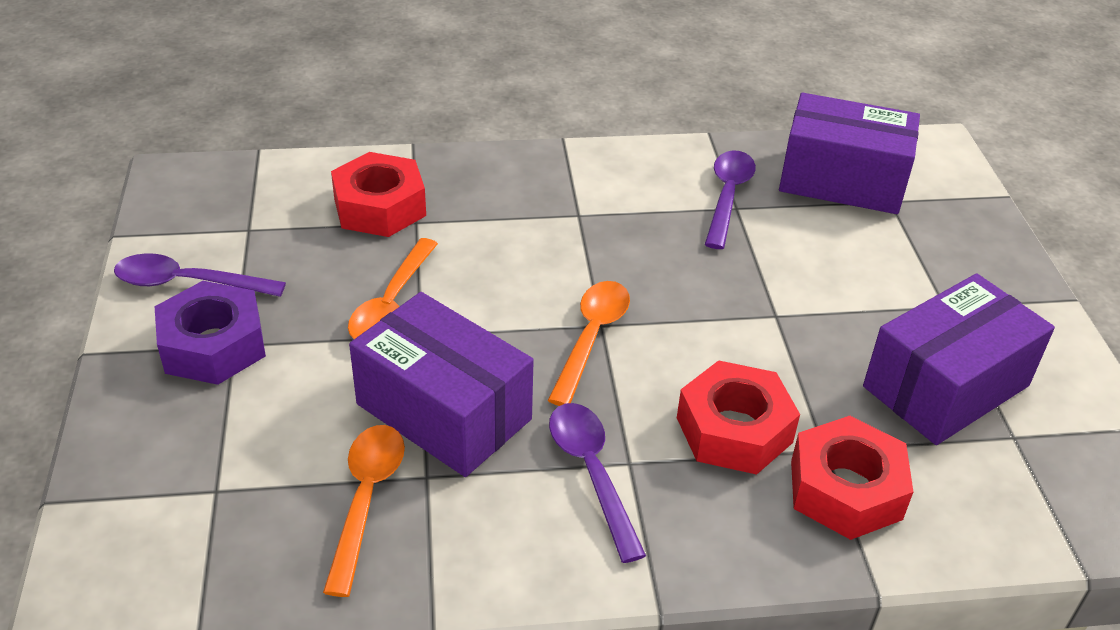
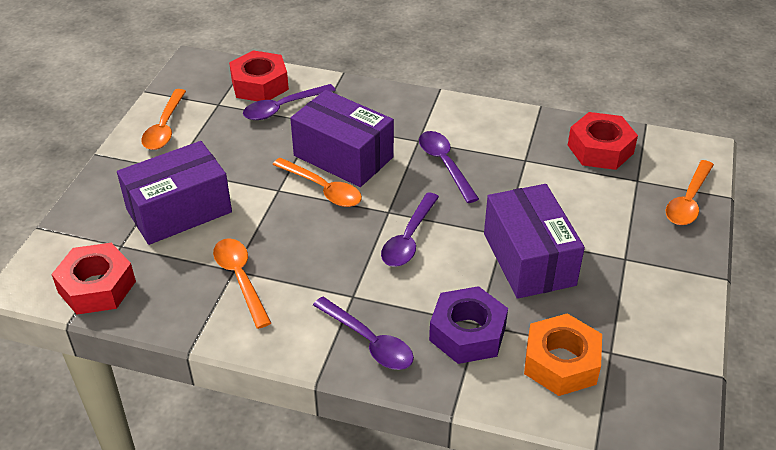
orange nut: 0 -> 1
orange spoon: 3 -> 4
purple spoon: 3 -> 4

